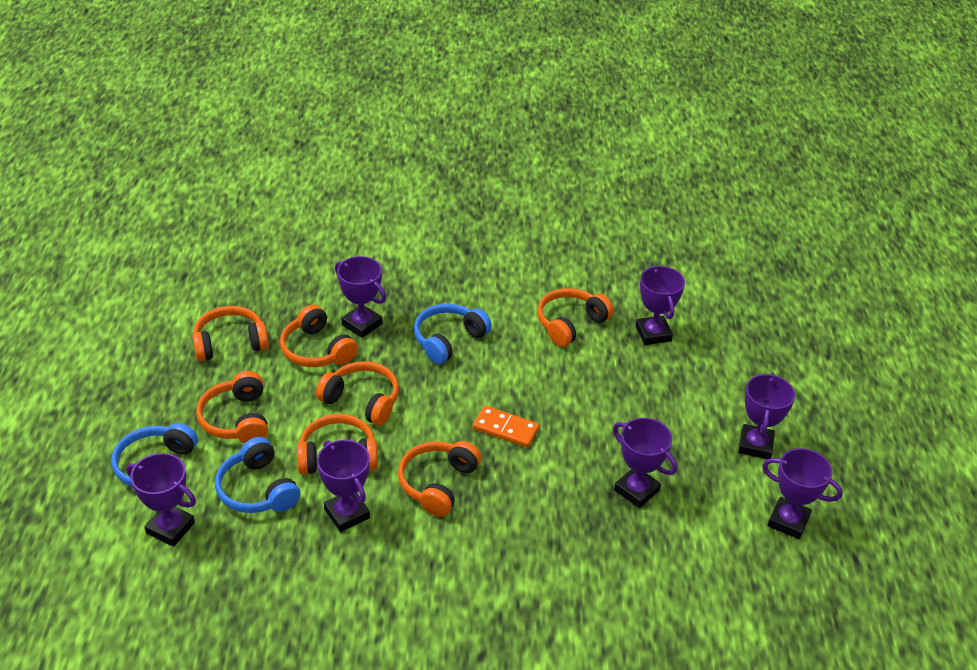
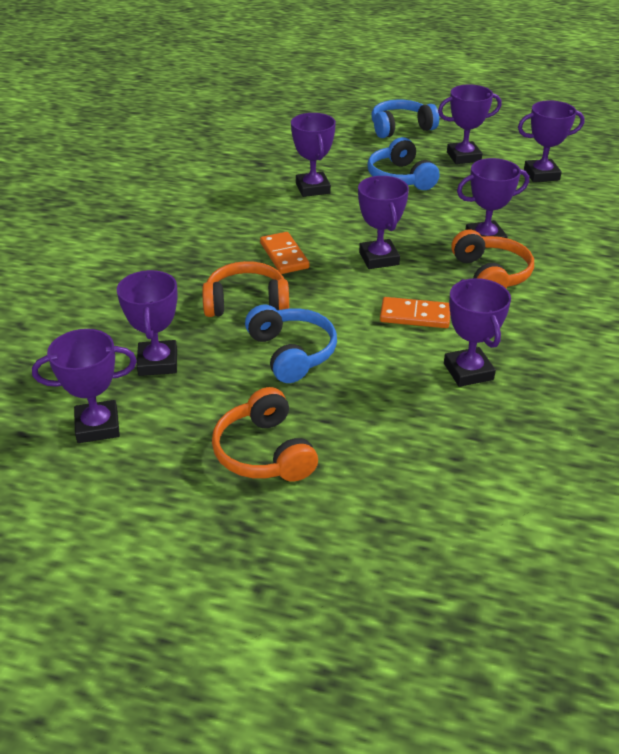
orange domino: 1 -> 2
orange headphones: 7 -> 3
purple trophy: 7 -> 8

